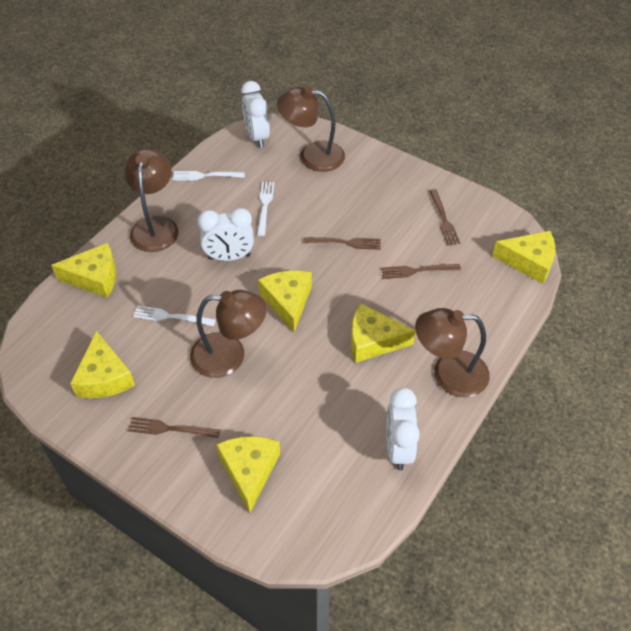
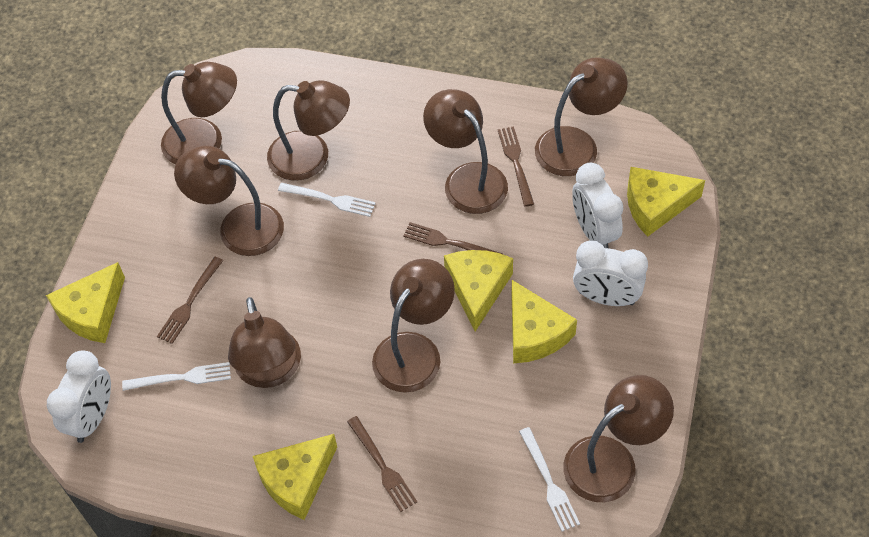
brown lamp: 4 -> 8
yellow cheese: 6 -> 5

